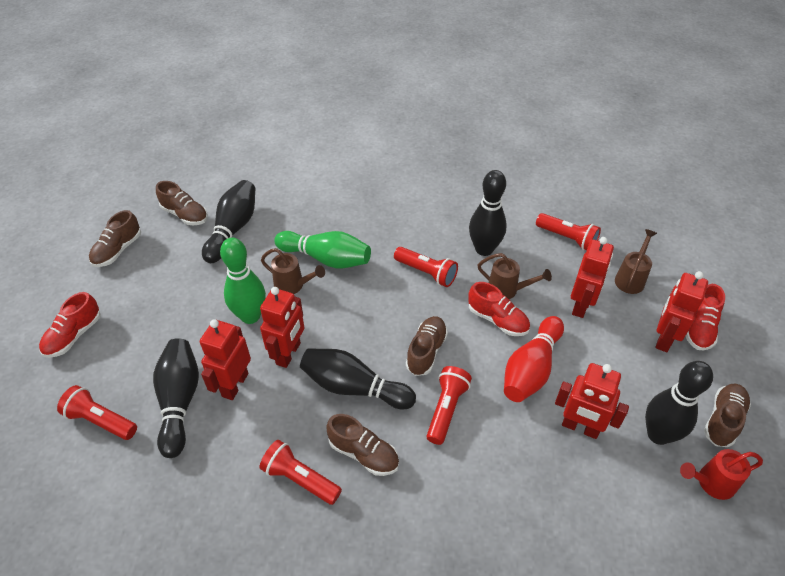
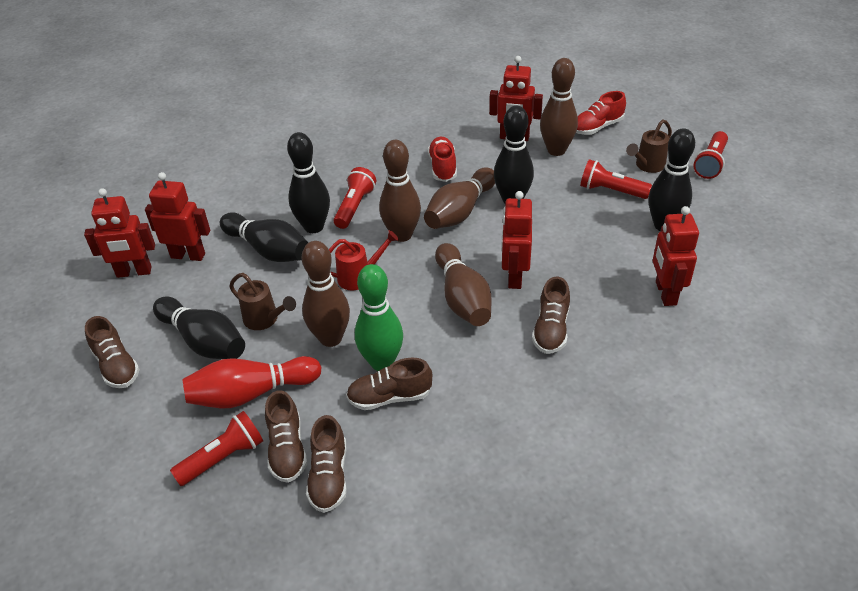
brown bowling pin: 0 -> 5
brown watering can: 3 -> 2
green bowling pin: 2 -> 1
red flashlight: 5 -> 4
red shoe: 3 -> 2

